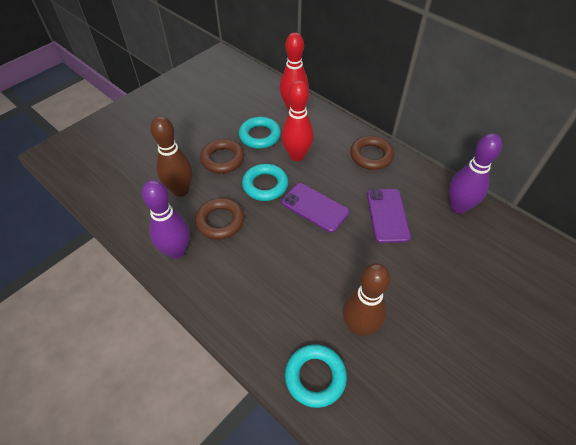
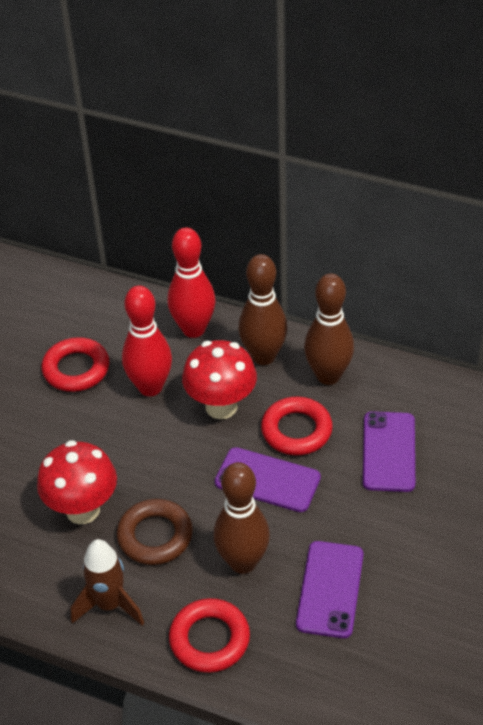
brown bowling pin: 2 -> 3
brown ring: 3 -> 1
brown rocket: 0 -> 1
purple bowling pin: 2 -> 0
purple phone: 2 -> 3
red mushroom: 0 -> 2
red ring: 0 -> 3
turquoise ring: 3 -> 0

